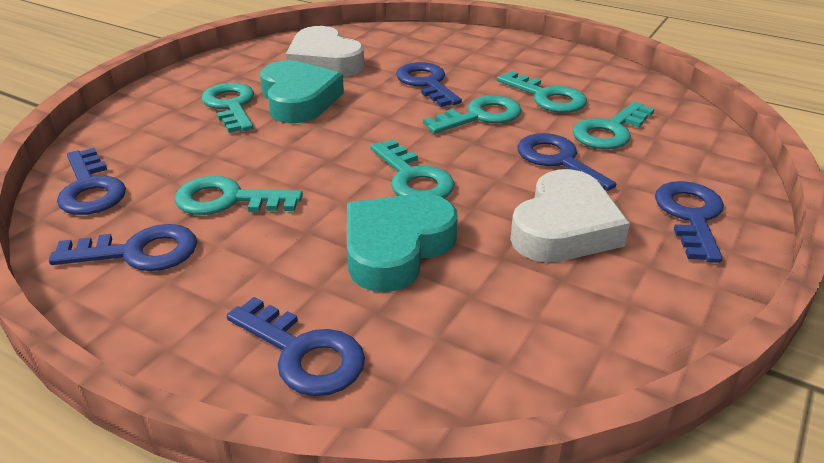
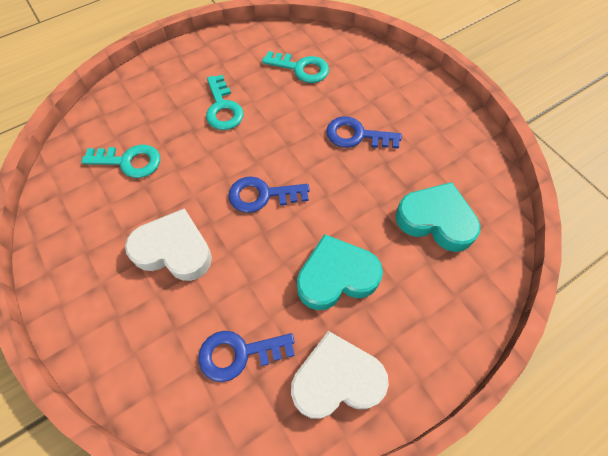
blue key: 6 -> 3
turquoise key: 6 -> 3

